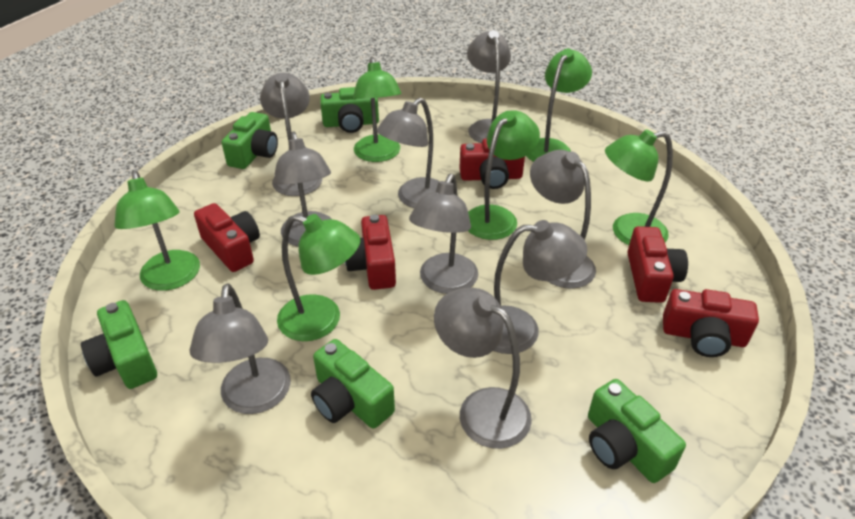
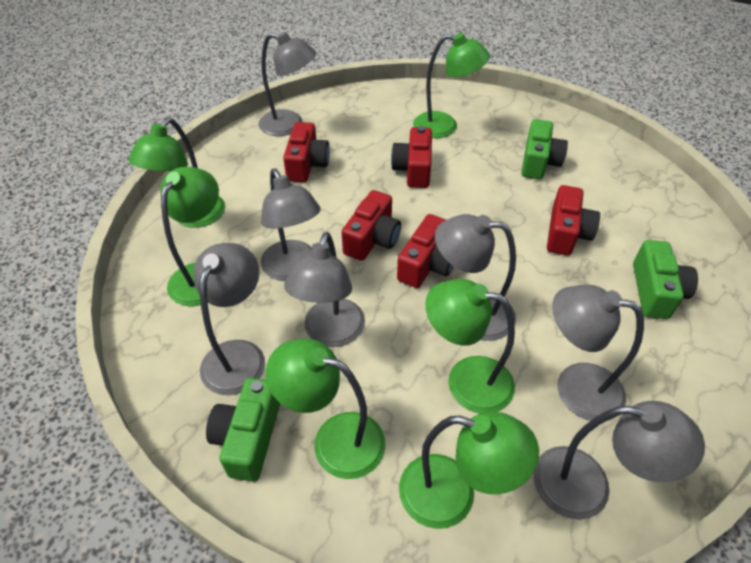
green camera: 5 -> 3
grey lamp: 9 -> 7

